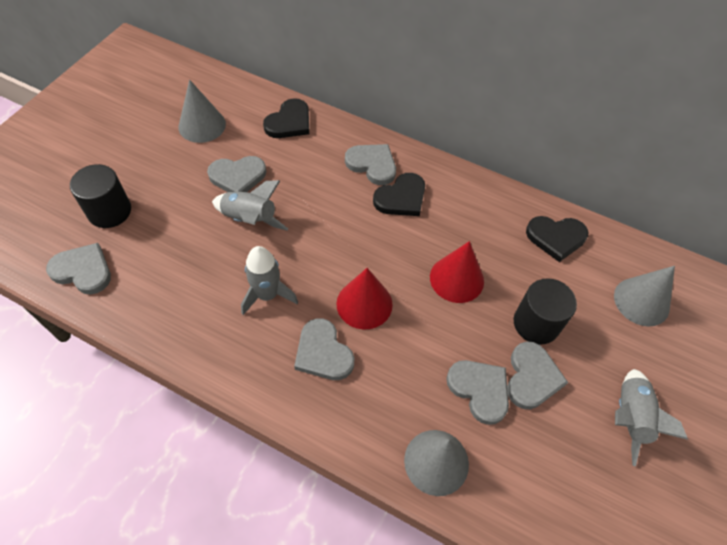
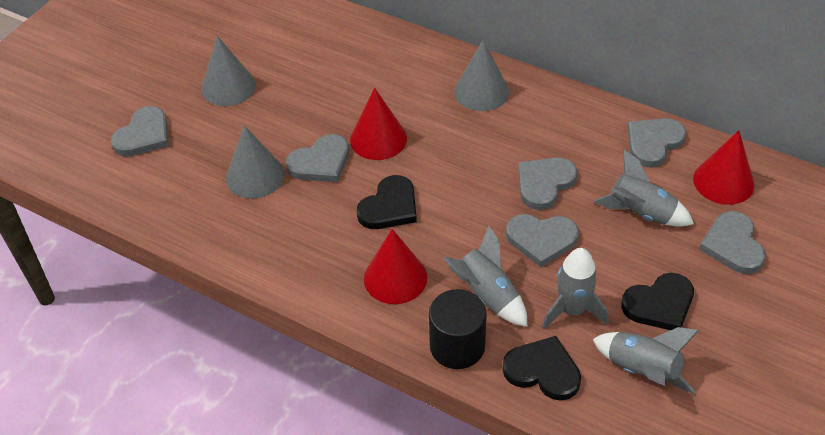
black cylinder: 2 -> 1
grey rocket: 3 -> 4
red cone: 2 -> 3

